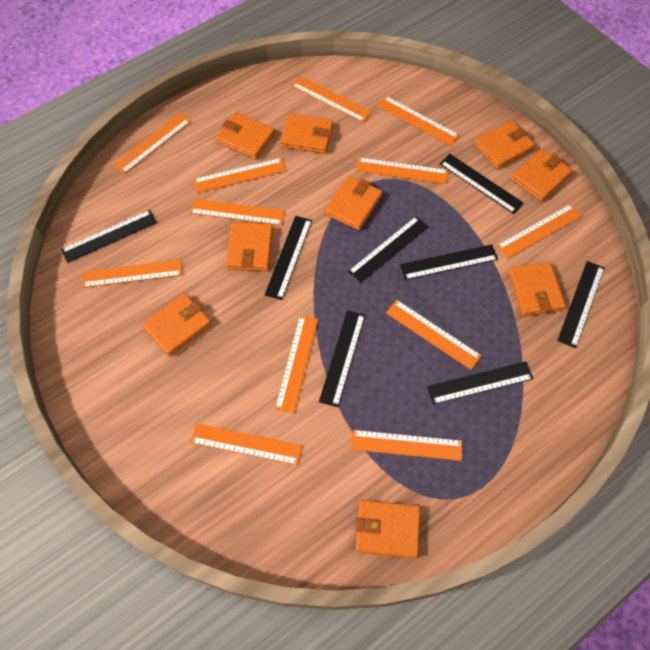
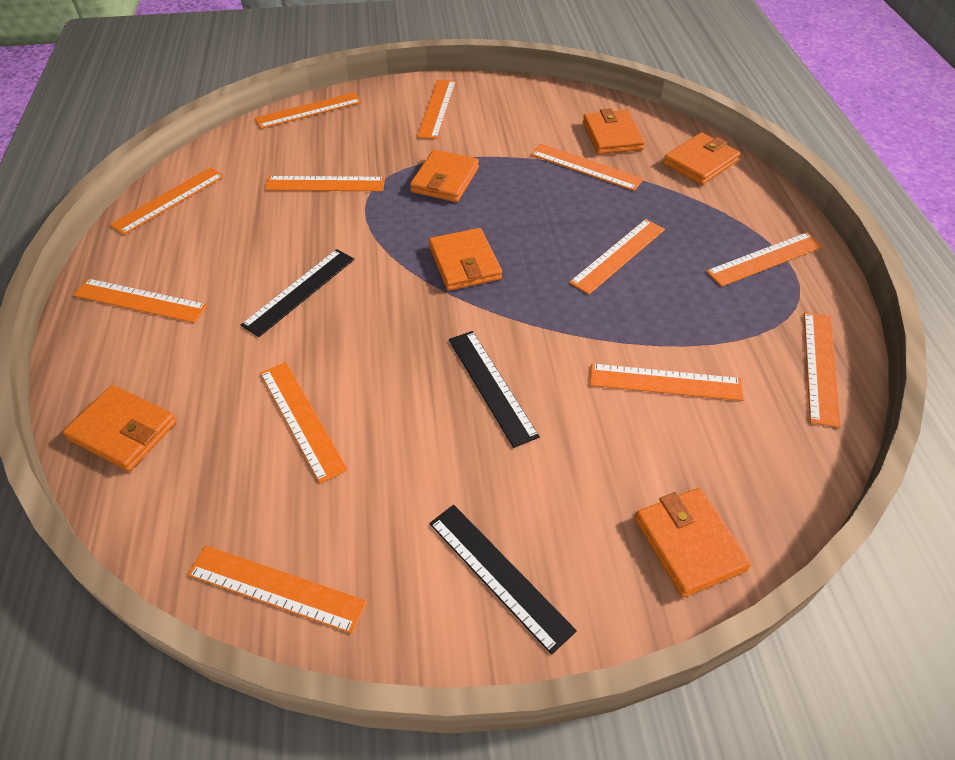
black ruler: 8 -> 3
orange wallet: 9 -> 6

